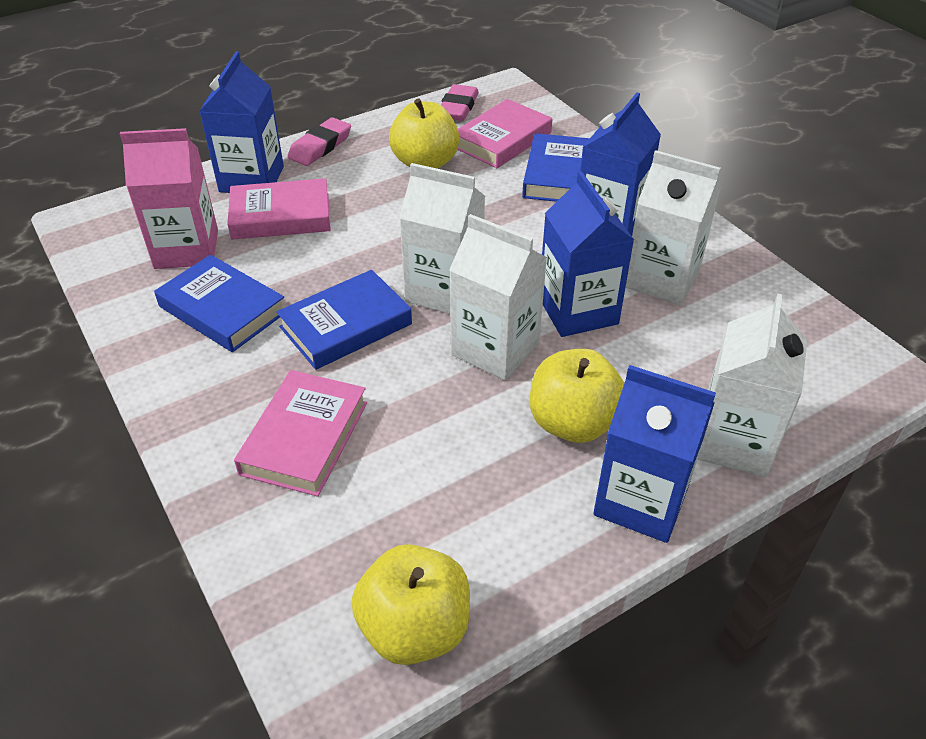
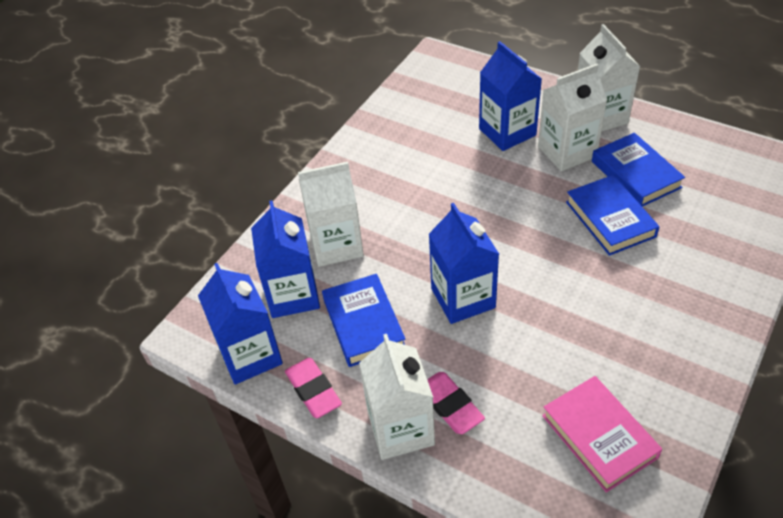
pink book: 3 -> 1
pink carton: 1 -> 0
yellow apple: 3 -> 0

